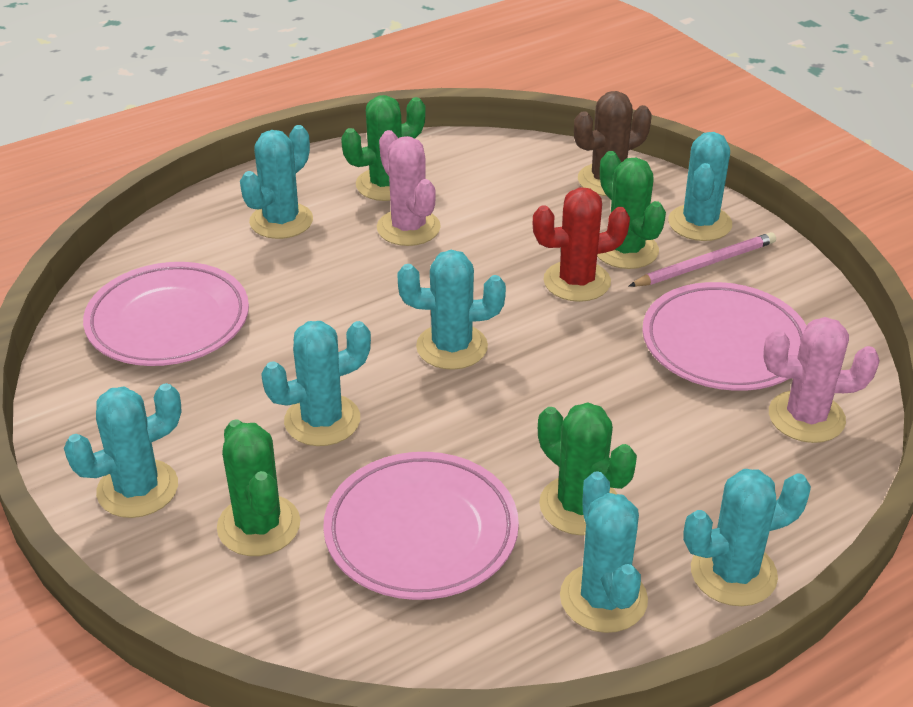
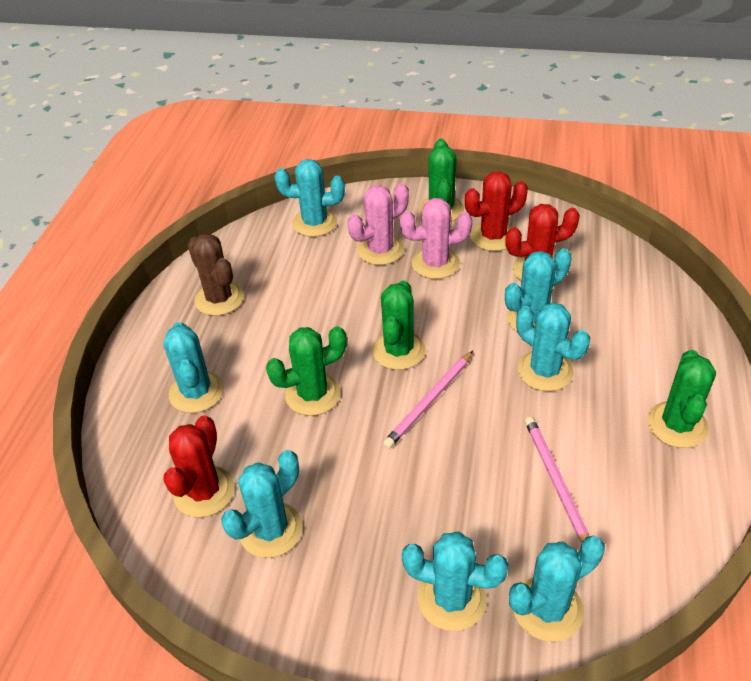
pink pencil: 1 -> 2
pink plate: 3 -> 0
red cactus: 1 -> 3

